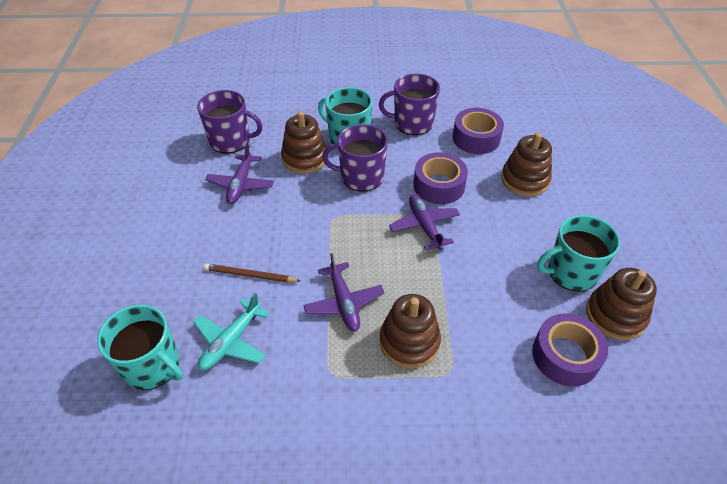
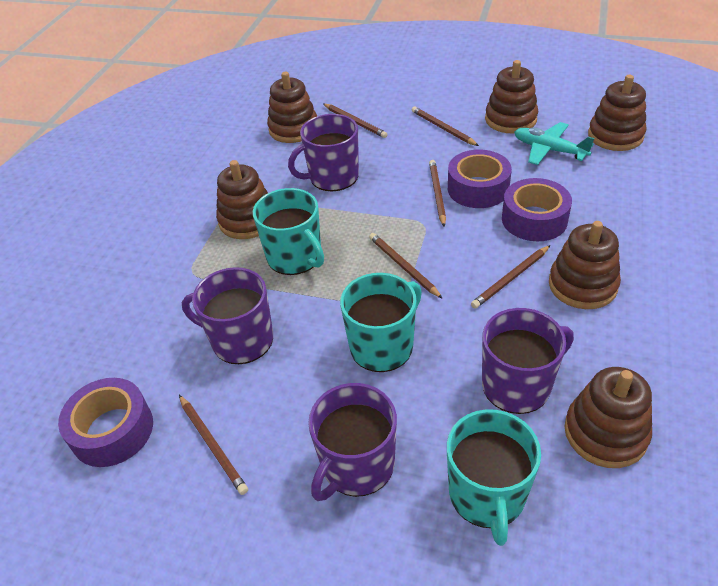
brown pencil: 1 -> 6
brown stacking toy: 4 -> 6
purple mug: 3 -> 4
purple plane: 3 -> 0

